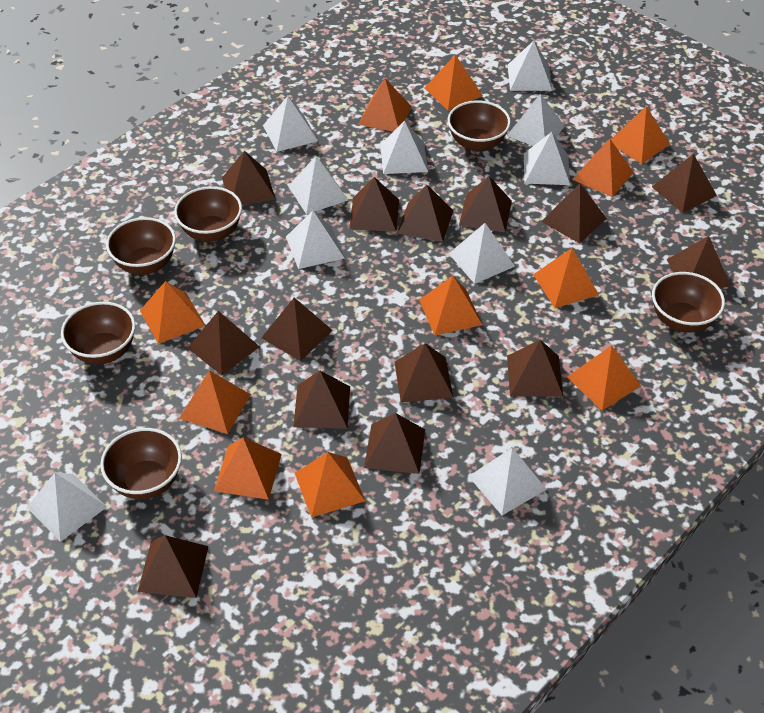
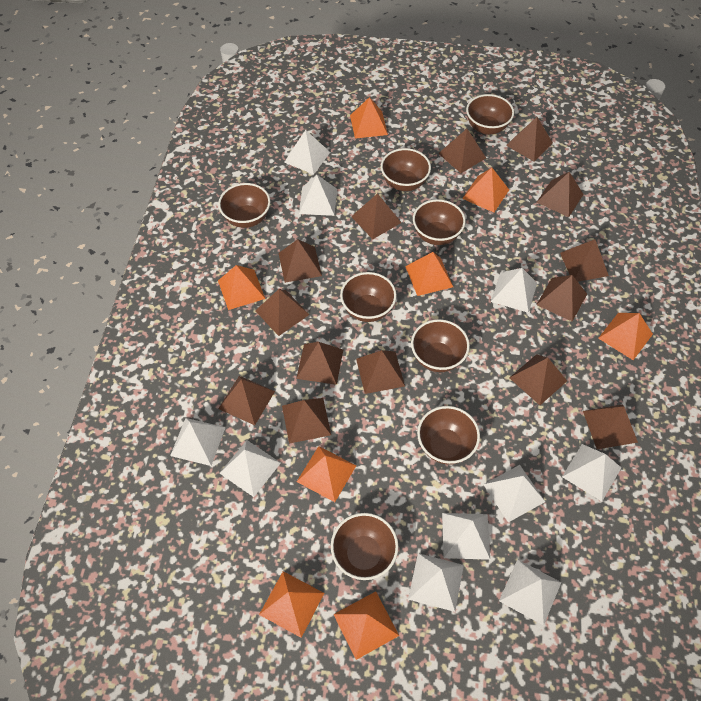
brown bowl: 6 -> 8
orange pyramid: 11 -> 8

